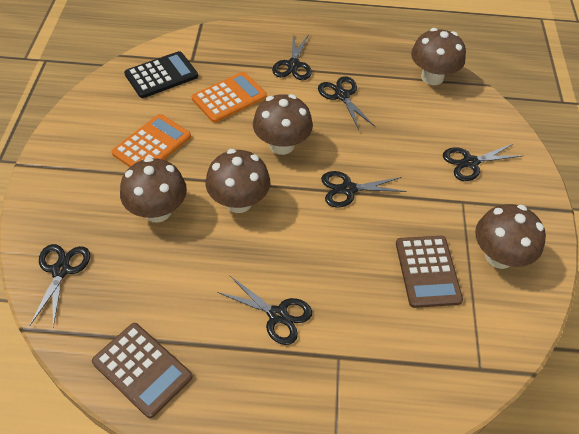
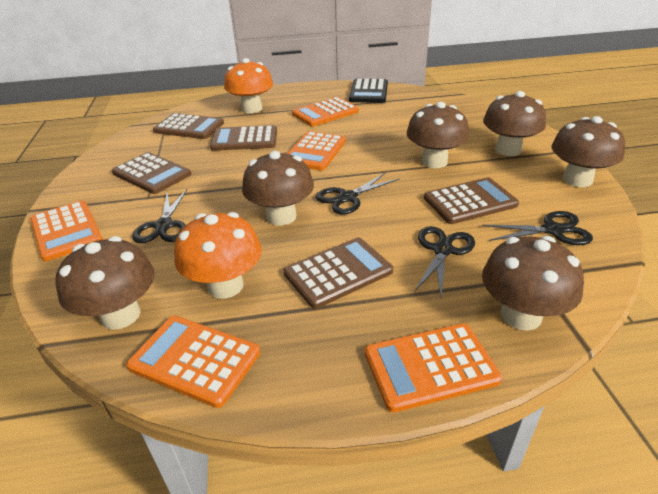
black scissors: 6 -> 4
brown calculator: 2 -> 5
brown mushroom: 5 -> 6
orange calculator: 2 -> 5
orange mushroom: 0 -> 2

